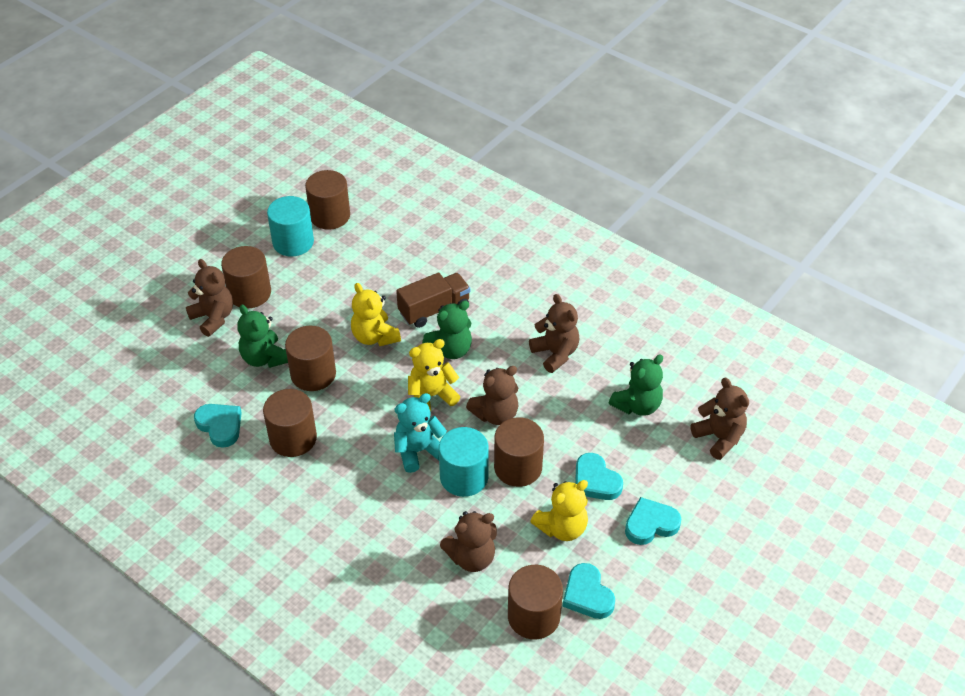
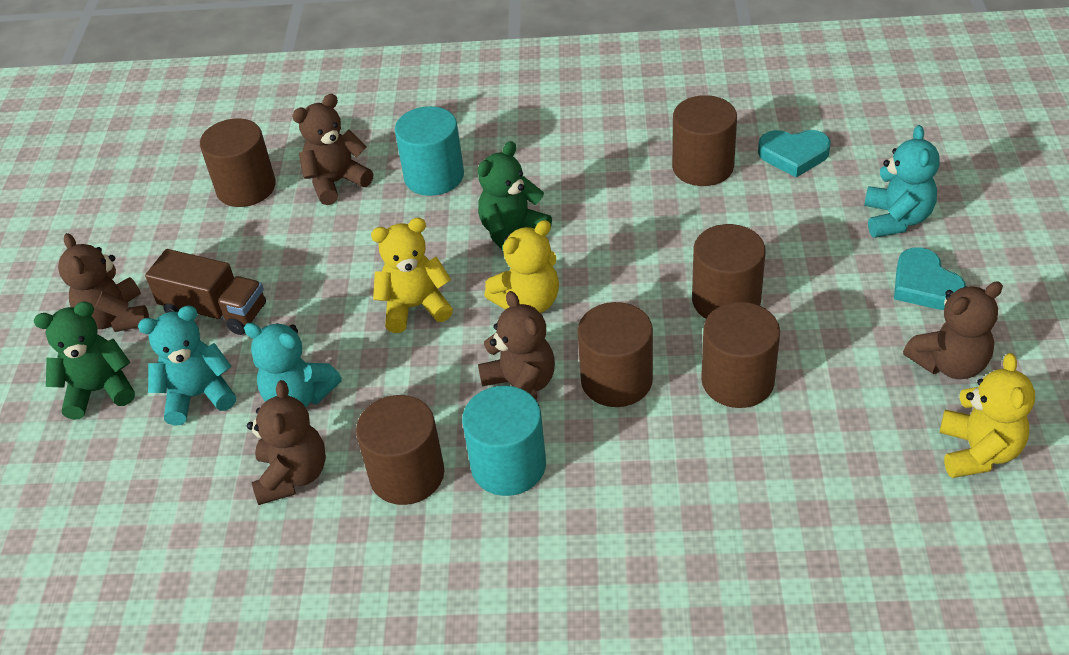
green teddy bear: 3 -> 2
turquoise heart: 4 -> 2
turquoise teddy bear: 1 -> 3

